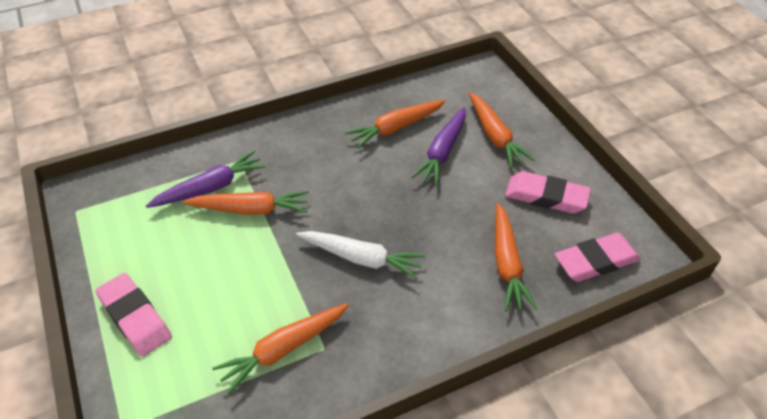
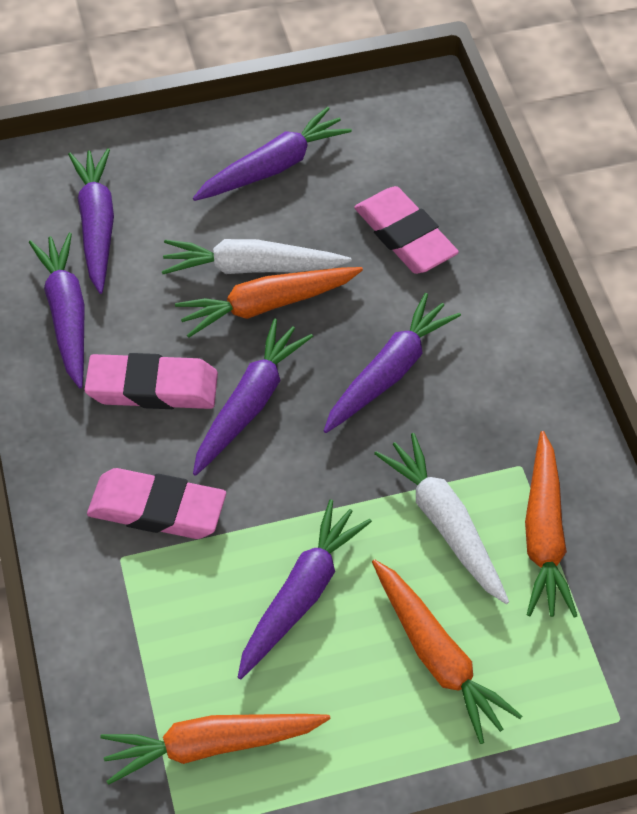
orange carrot: 5 -> 4
purple carrot: 2 -> 6
white carrot: 1 -> 2

